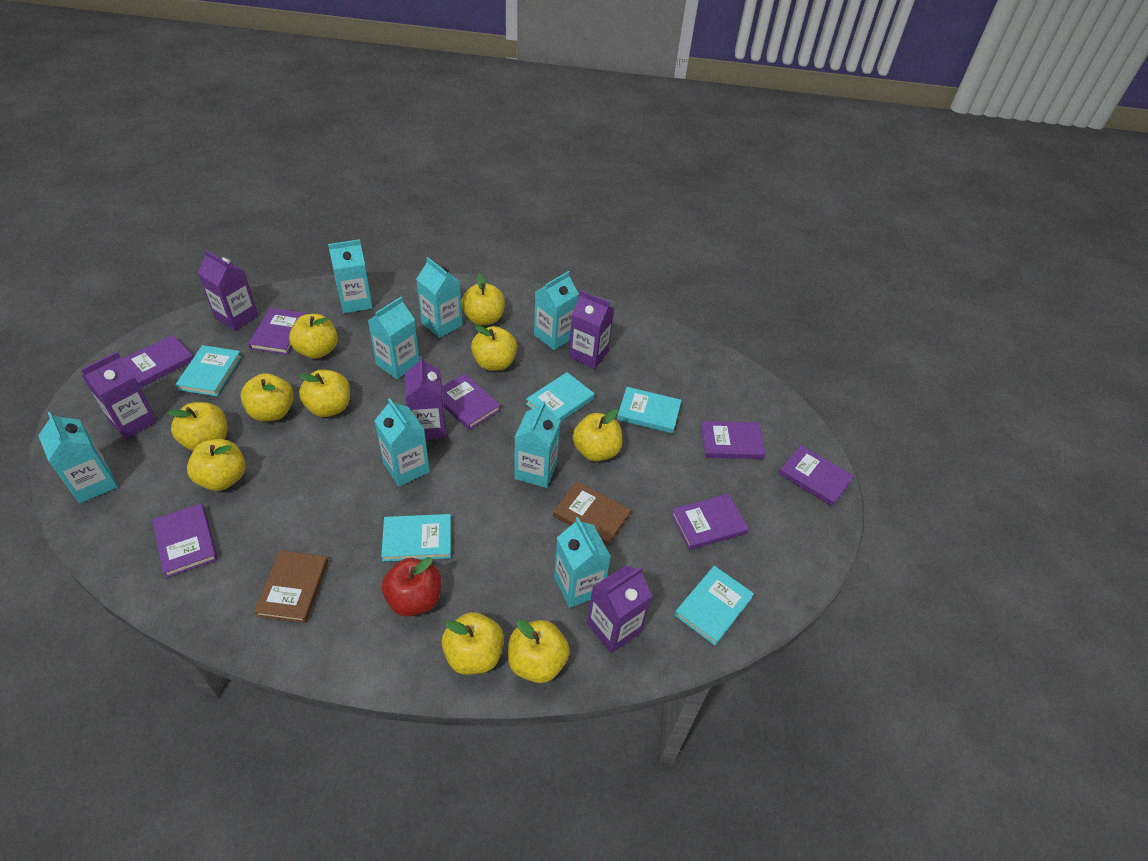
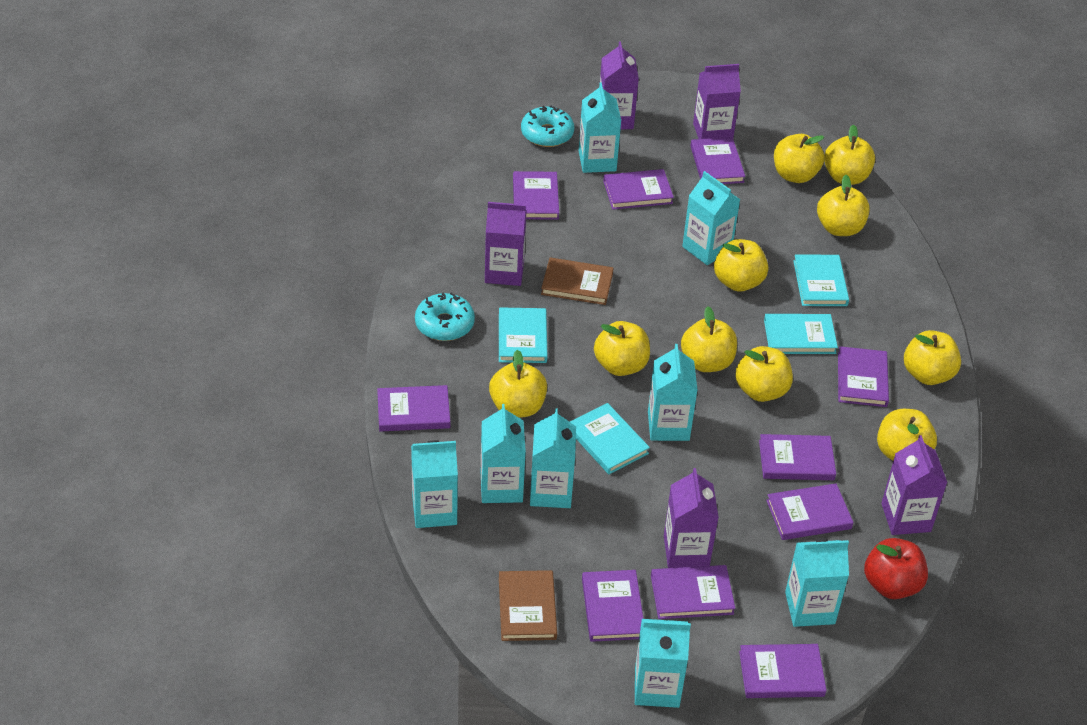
purple book: 7 -> 10
turquoise book: 5 -> 4
turquoise donut: 0 -> 2

